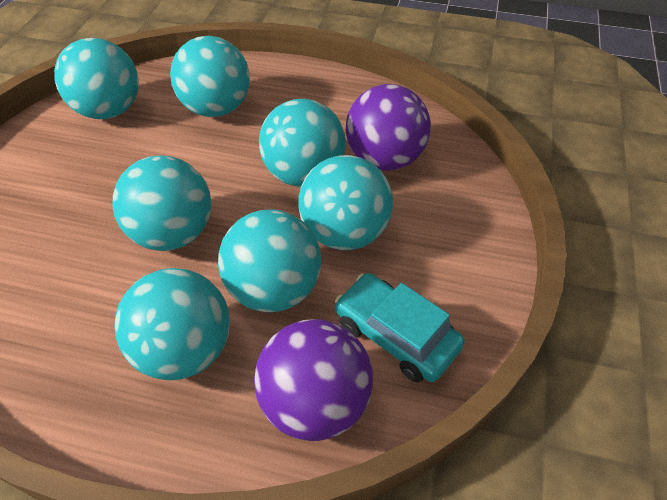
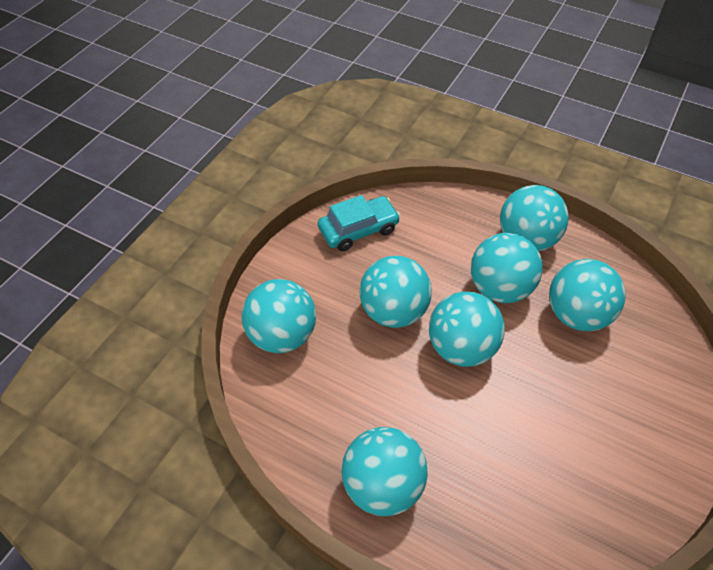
purple ball: 2 -> 0

